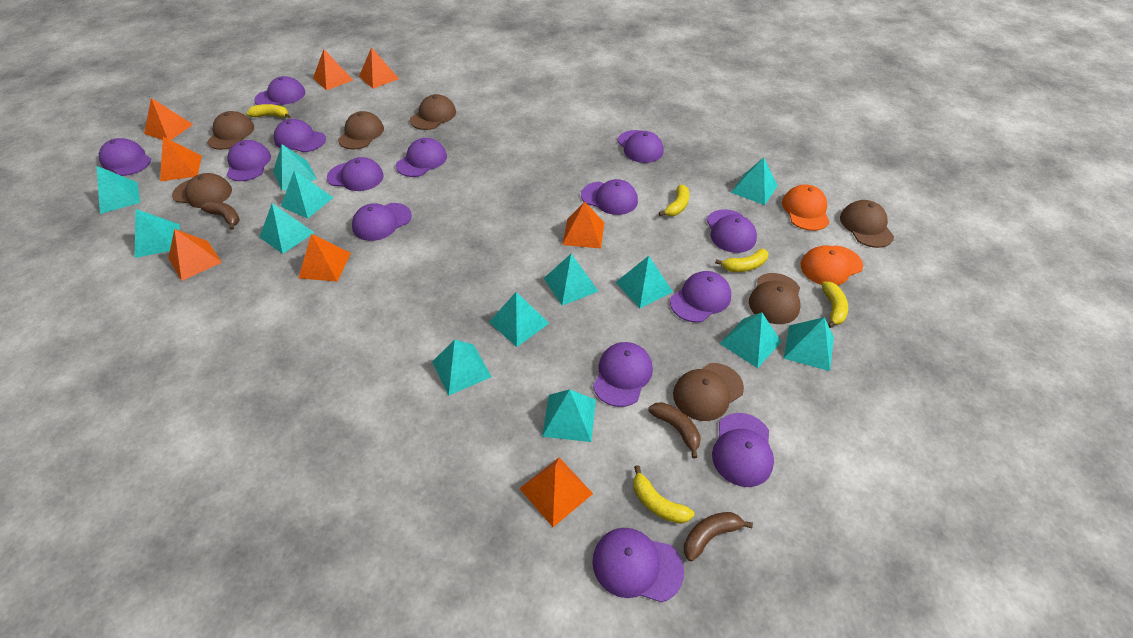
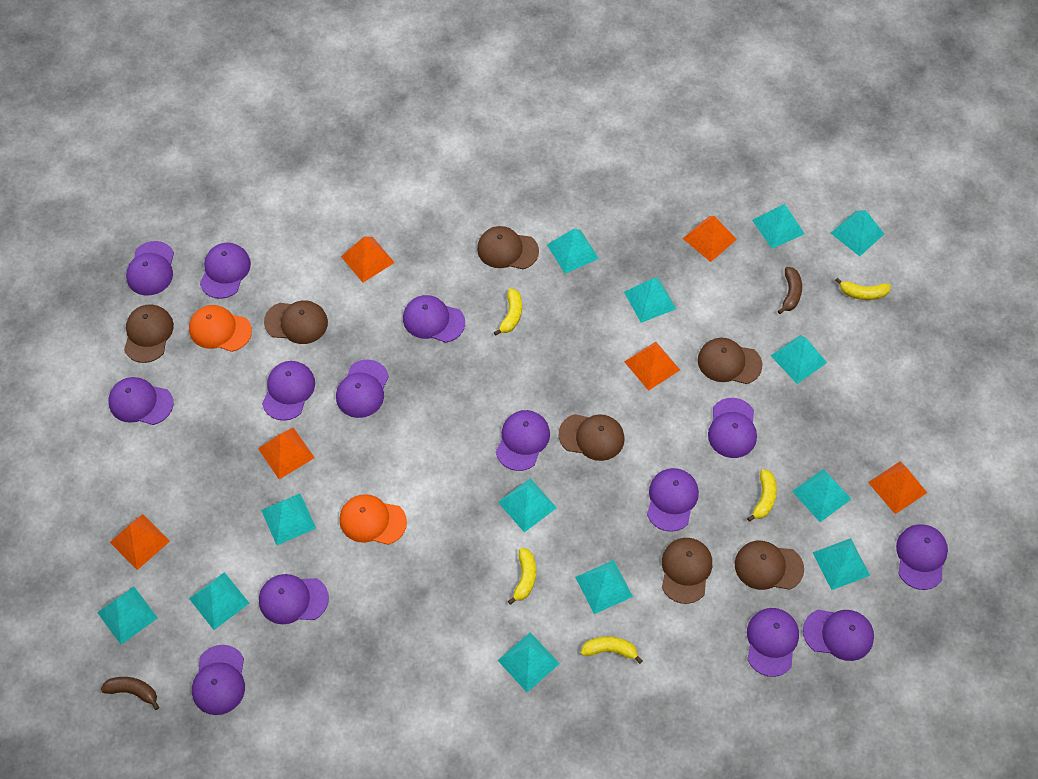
brown banana: 3 -> 2
orange pyramid: 8 -> 6

